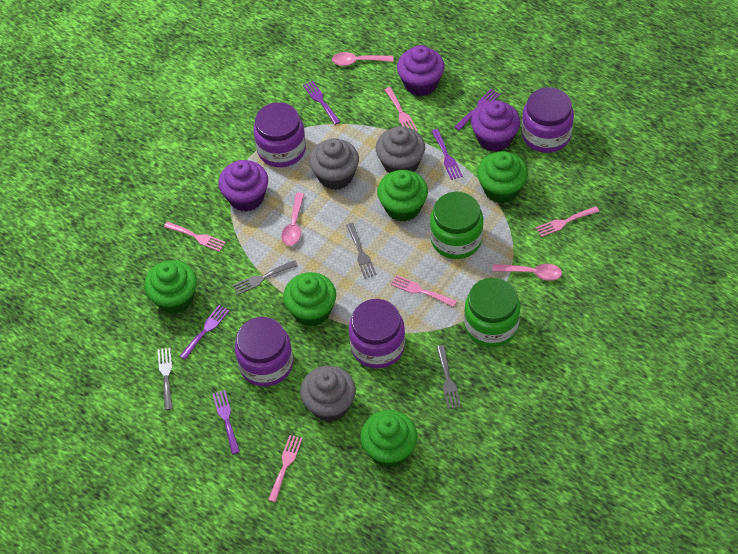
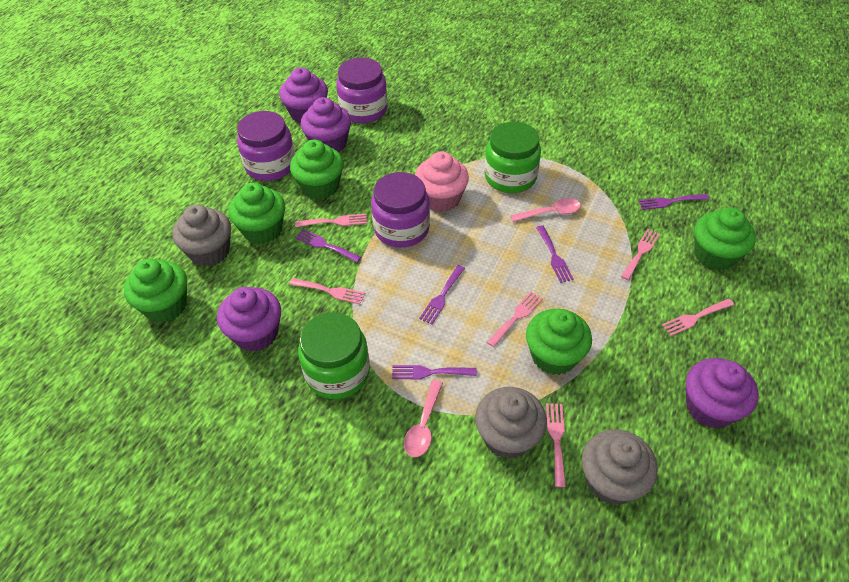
grey fork: 4 -> 0
pink cupcake: 0 -> 1
pink fork: 5 -> 6
pink spoon: 3 -> 2
purple cupcake: 3 -> 4
purple jar: 4 -> 3

